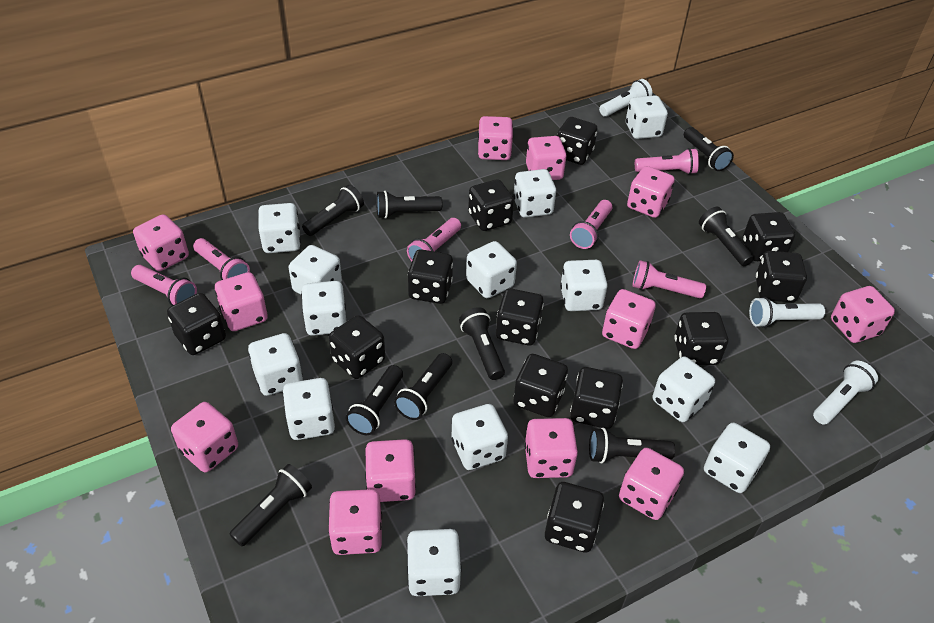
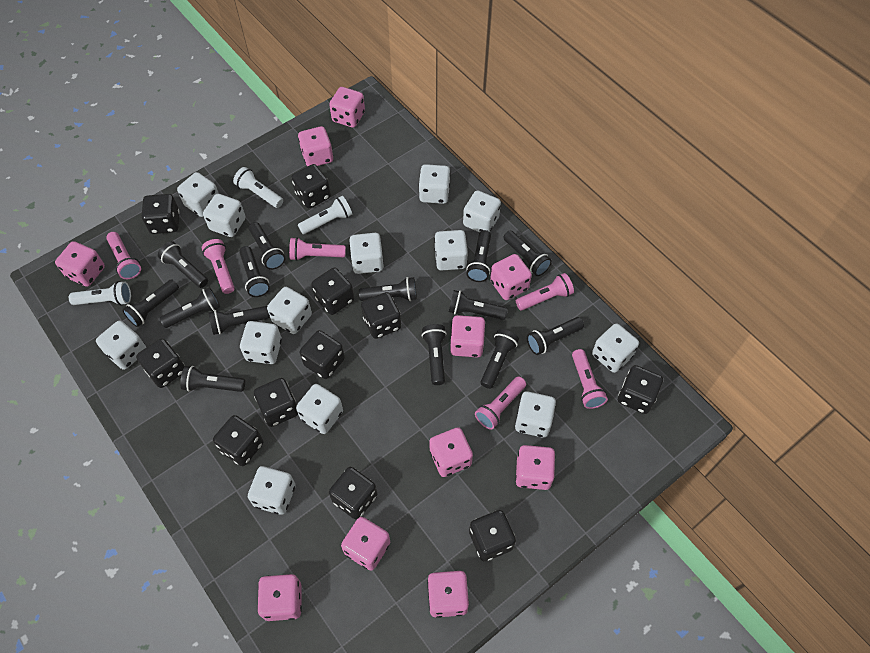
black dice: 12 -> 11
black flashlight: 9 -> 14
pink dice: 12 -> 10

